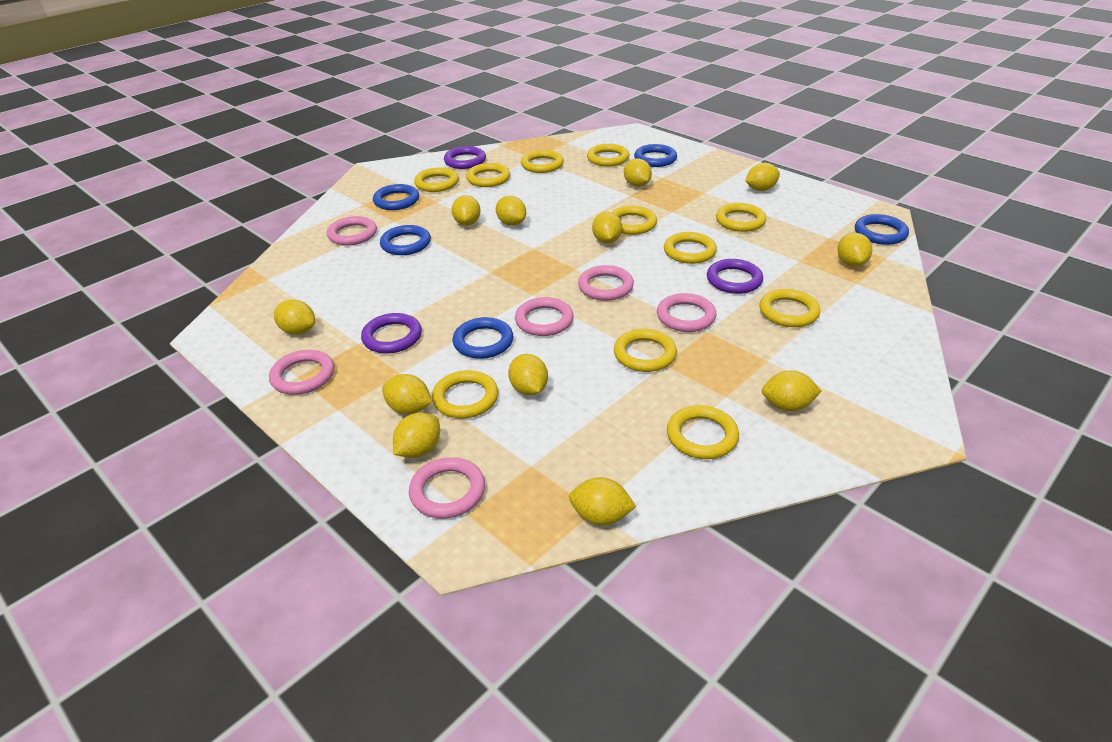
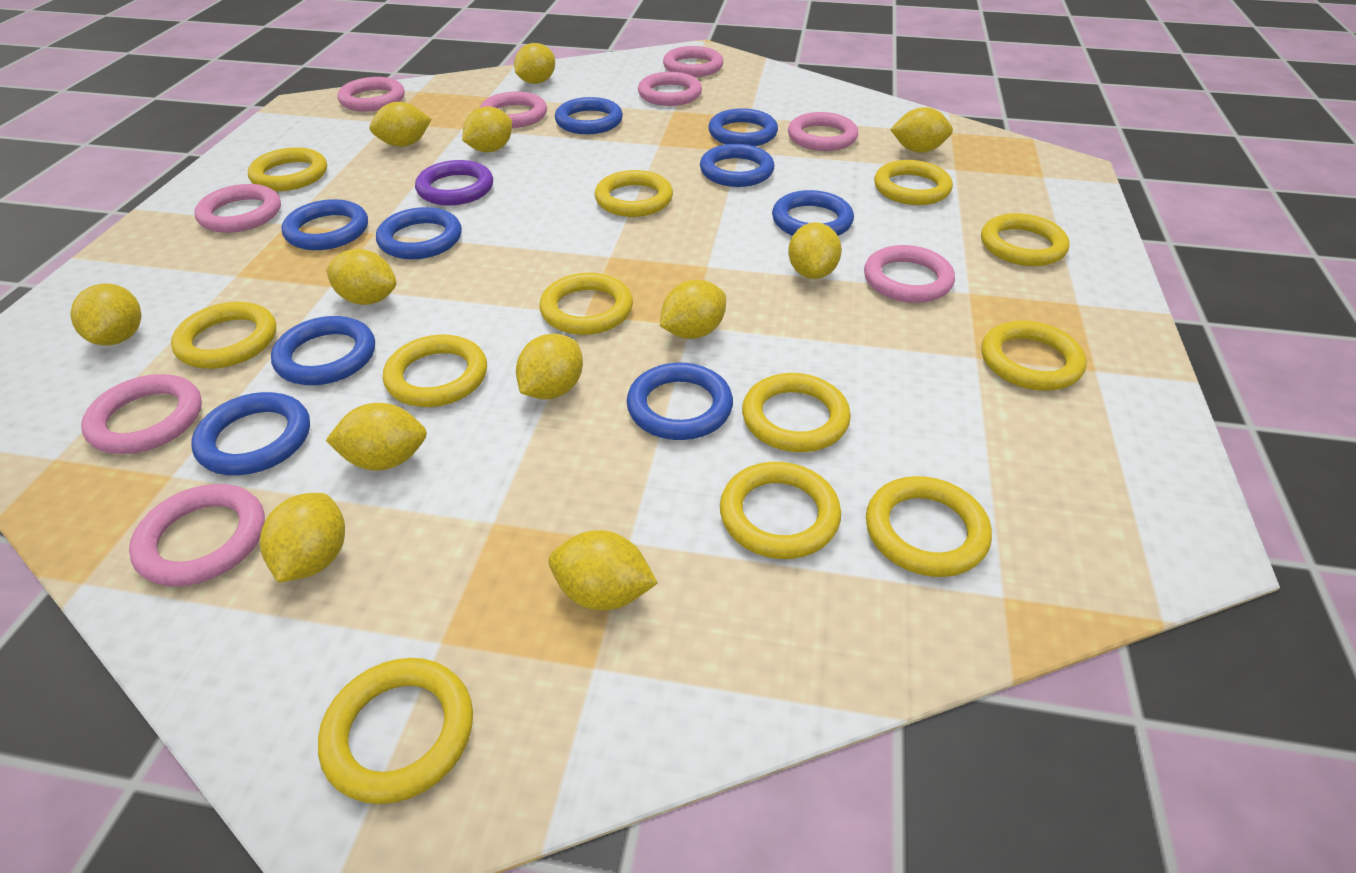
blue ring: 5 -> 9
pink ring: 6 -> 9
purple ring: 3 -> 1
yellow ring: 11 -> 12

